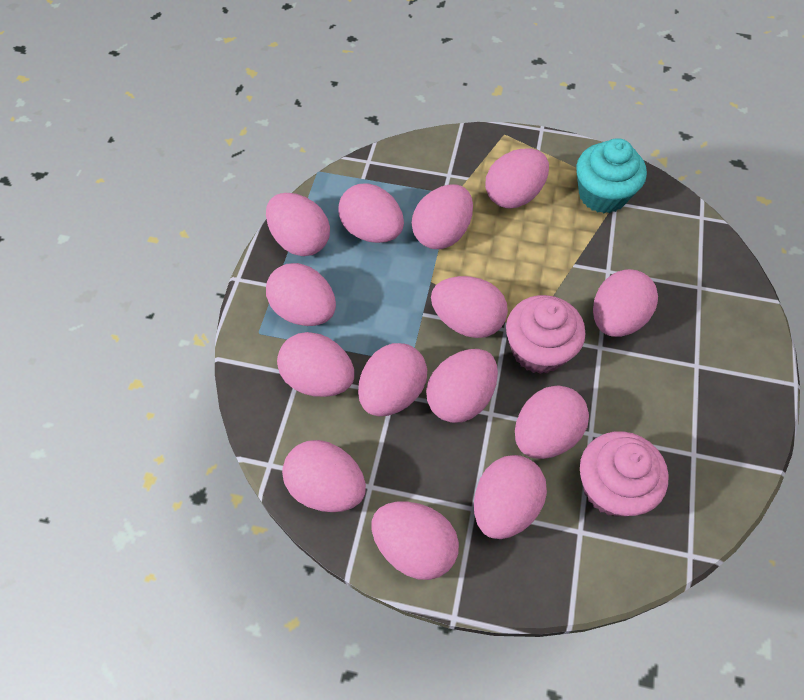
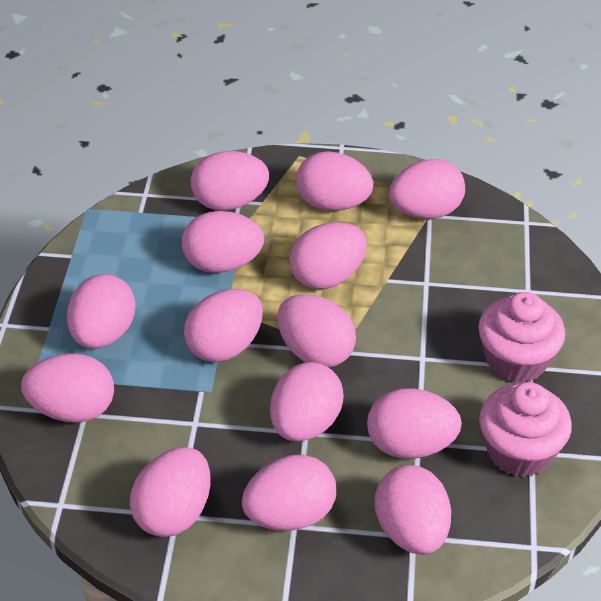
turquoise cupcake: 1 -> 0

